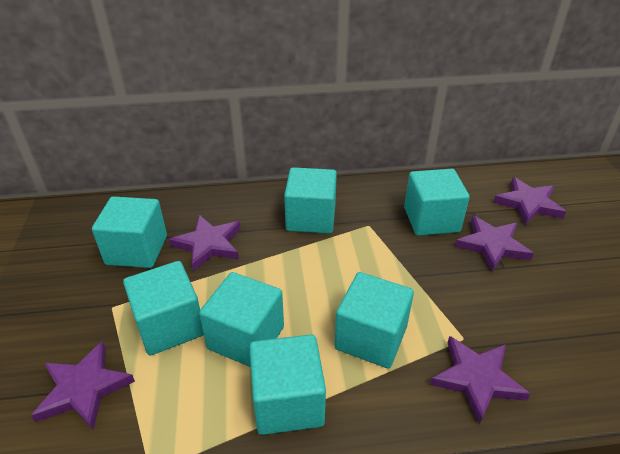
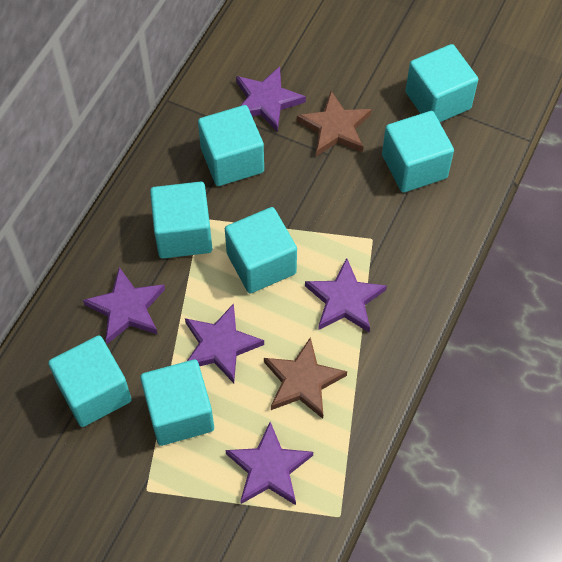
brown star: 0 -> 2

